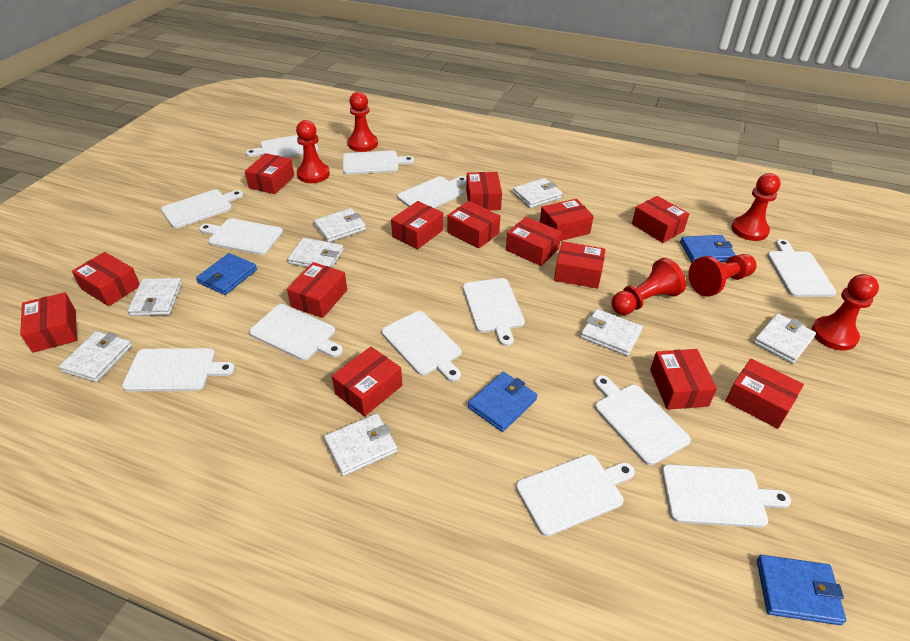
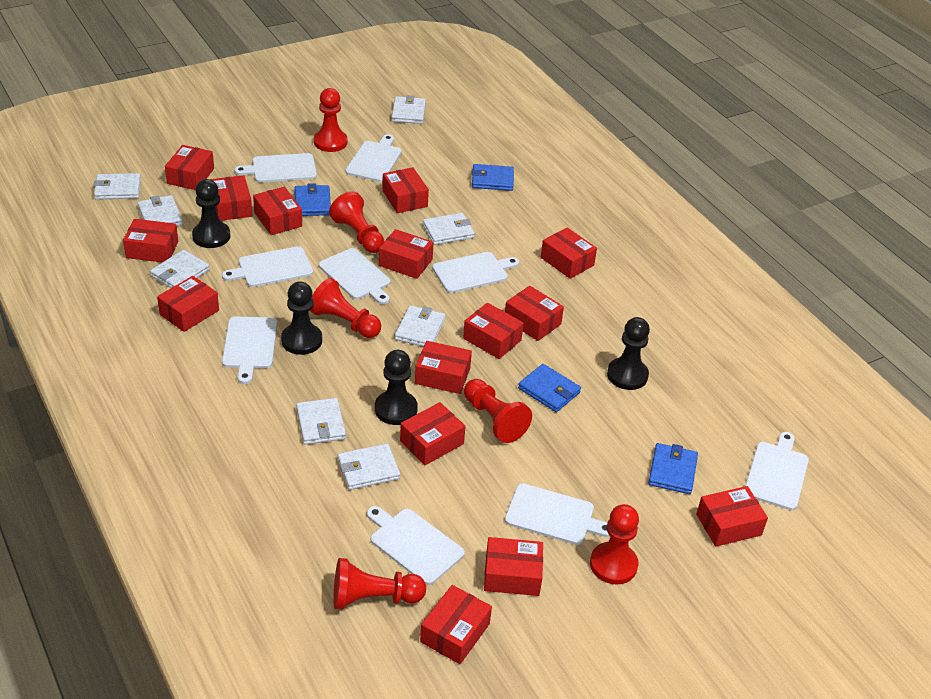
black pawn: 0 -> 4
red box: 14 -> 15
white cutting board: 13 -> 9

